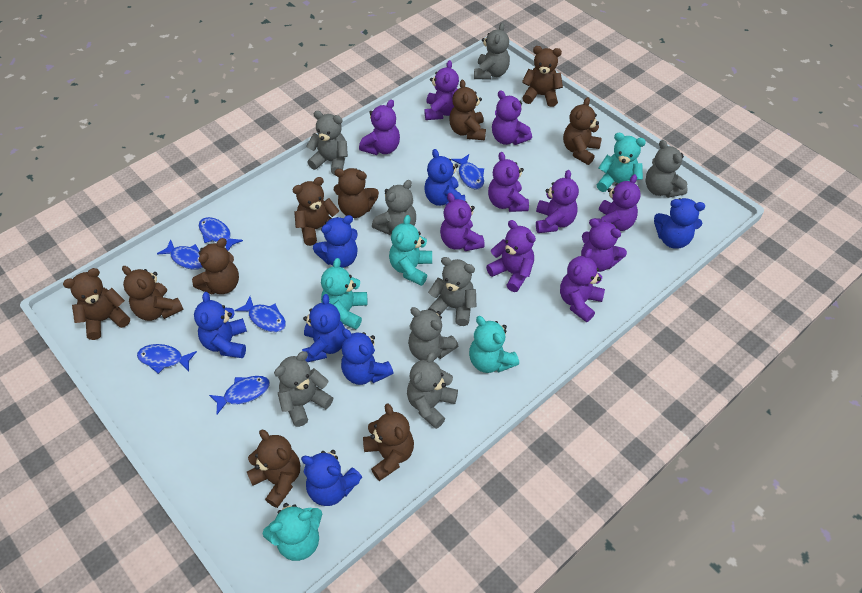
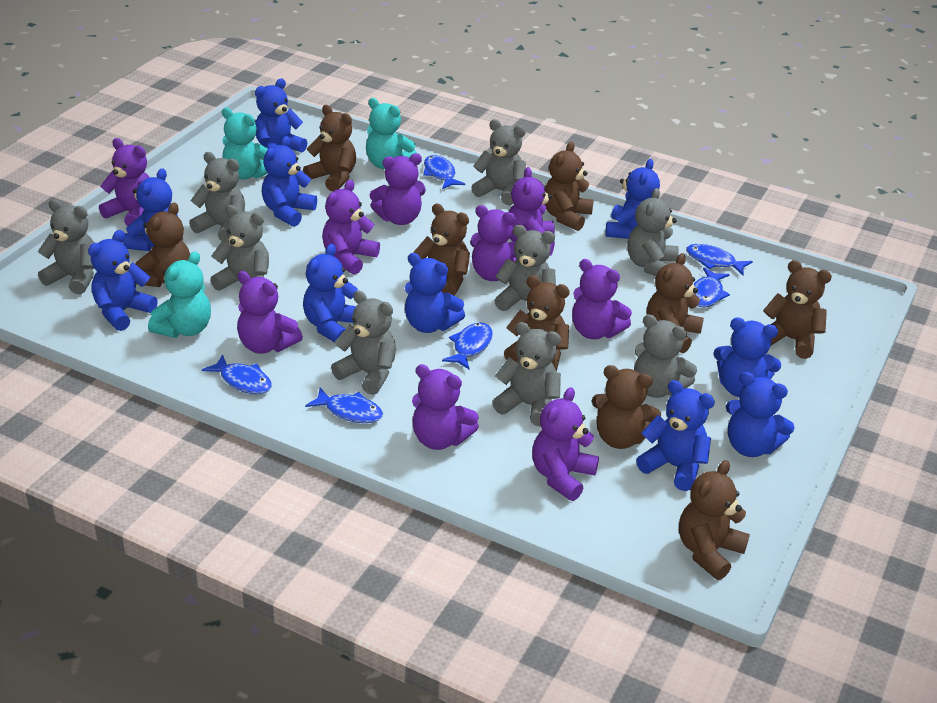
blue teddy bear: 7 -> 10
brown teddy bear: 10 -> 9
grey teddy bear: 8 -> 9
purple teddy bear: 10 -> 9
turquoise teddy bear: 5 -> 3

